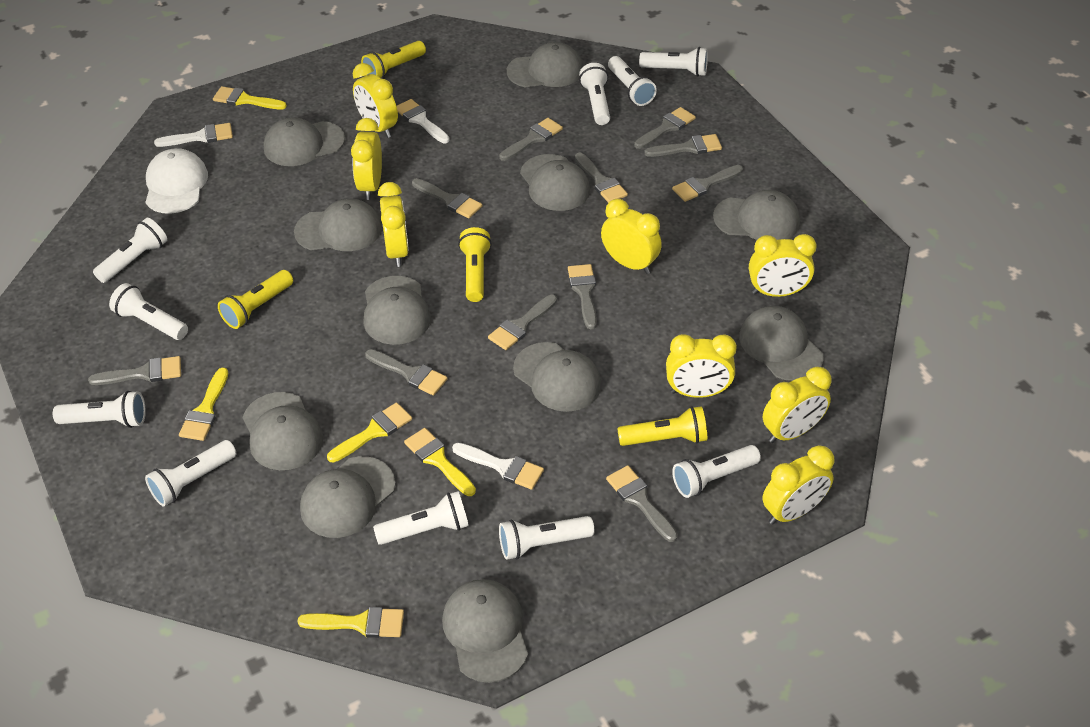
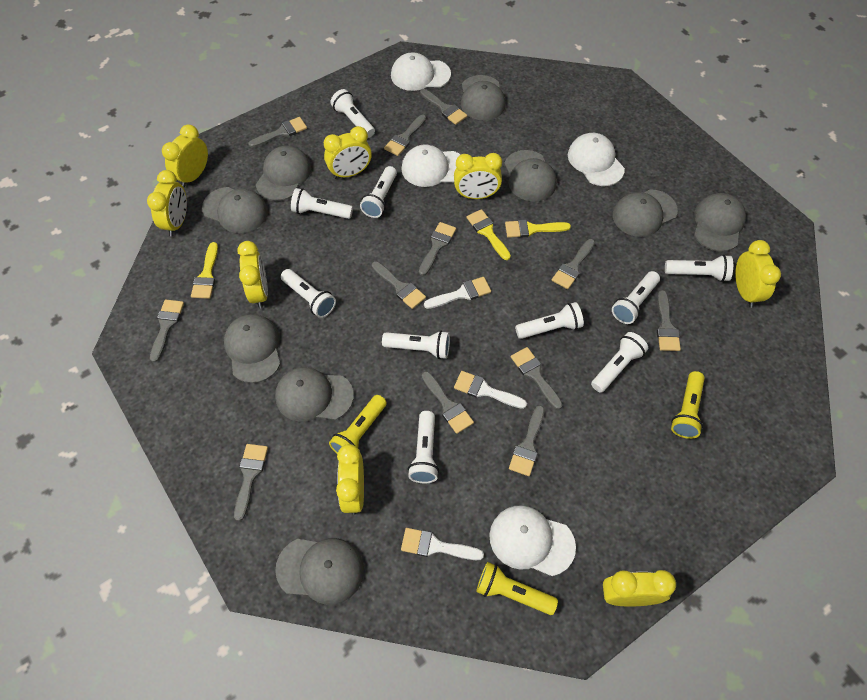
grey brush: 11 -> 12
grey cap: 11 -> 9
white cap: 1 -> 4
yellow brush: 5 -> 3
yellow flashlight: 4 -> 3

